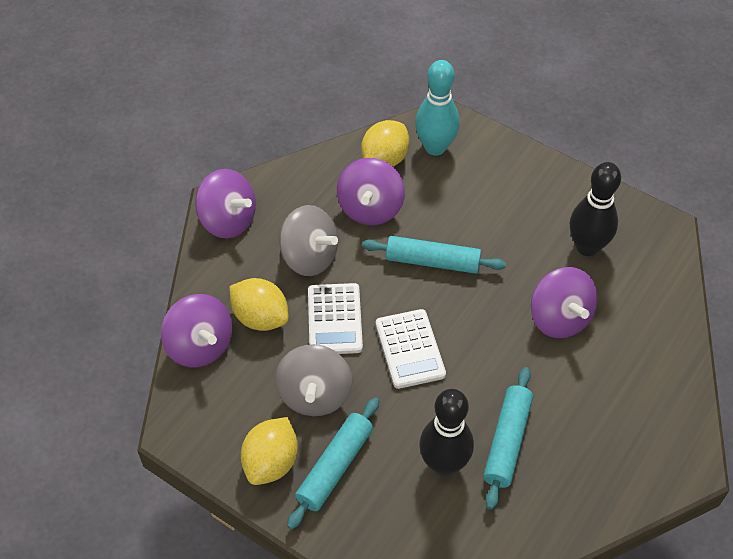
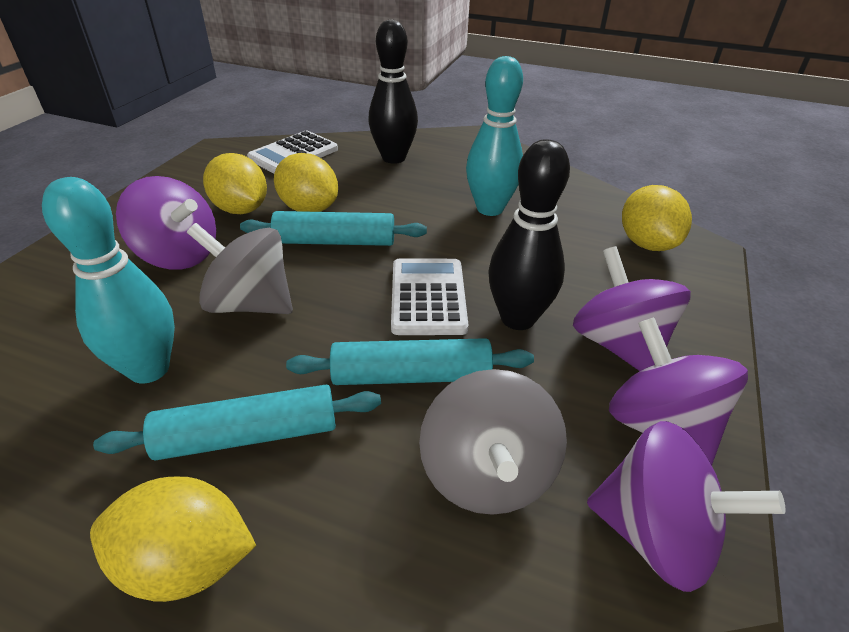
turquoise bowling pin: 1 -> 2
yellow lemon: 3 -> 4

